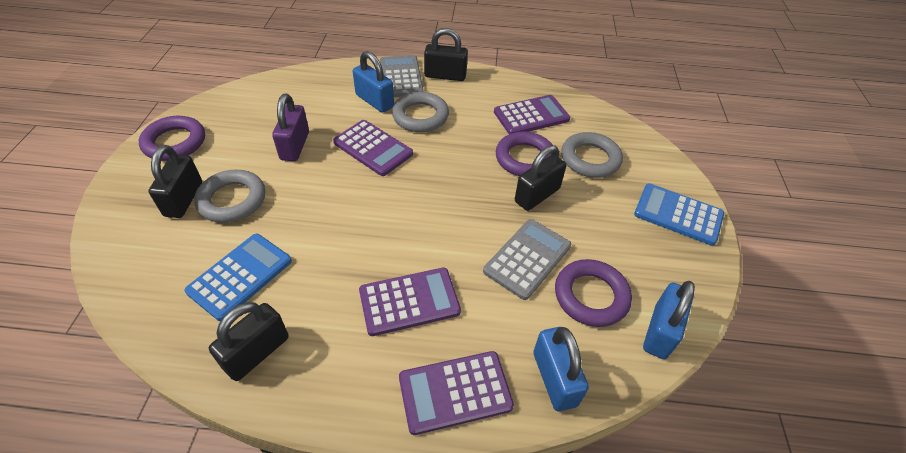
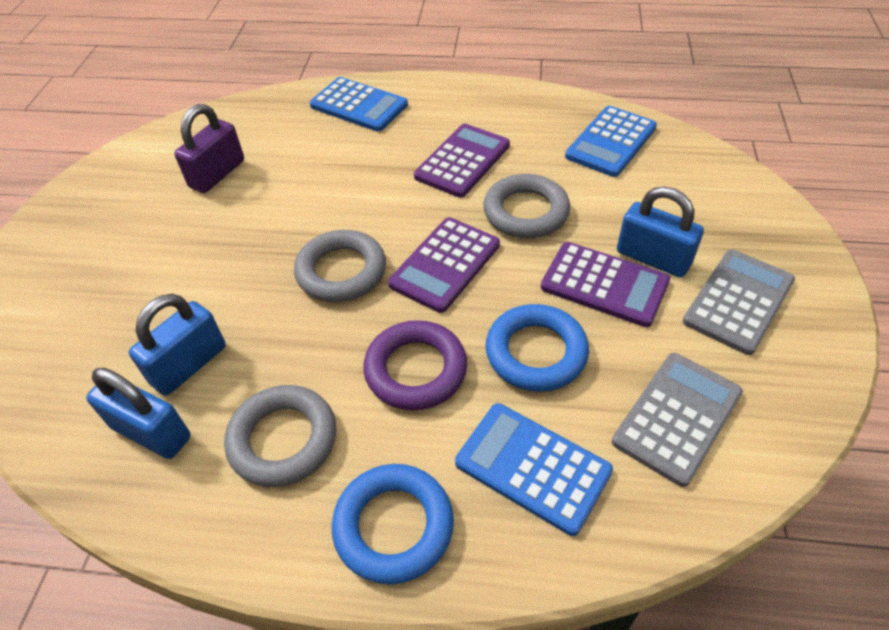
black padlock: 4 -> 0
blue calculator: 2 -> 3
blue ring: 0 -> 2
purple calculator: 4 -> 3
purple ring: 3 -> 1

